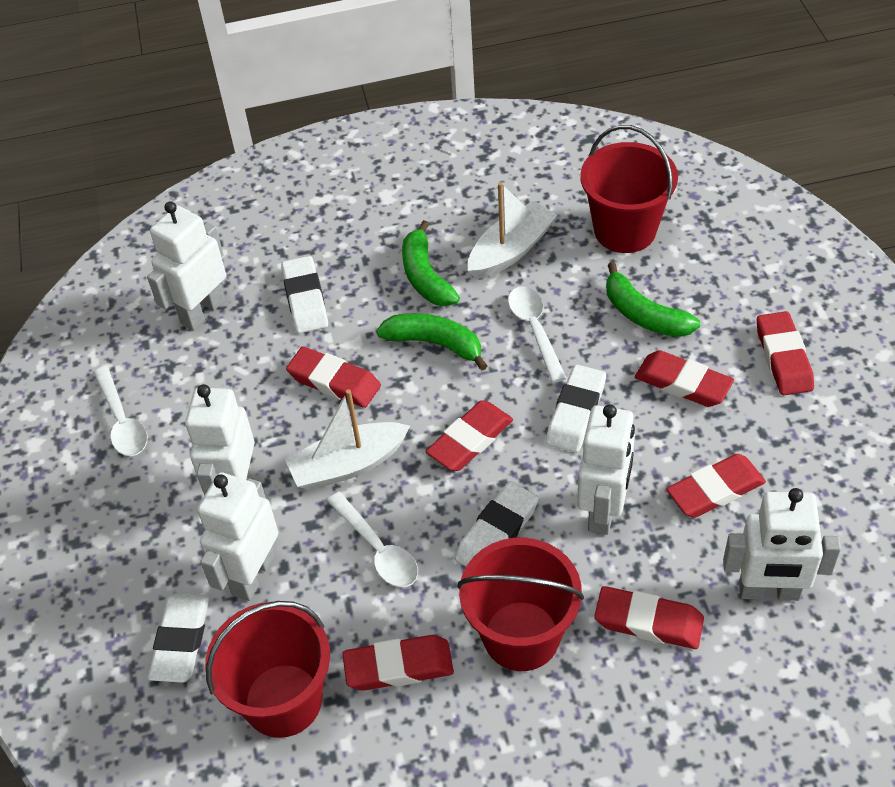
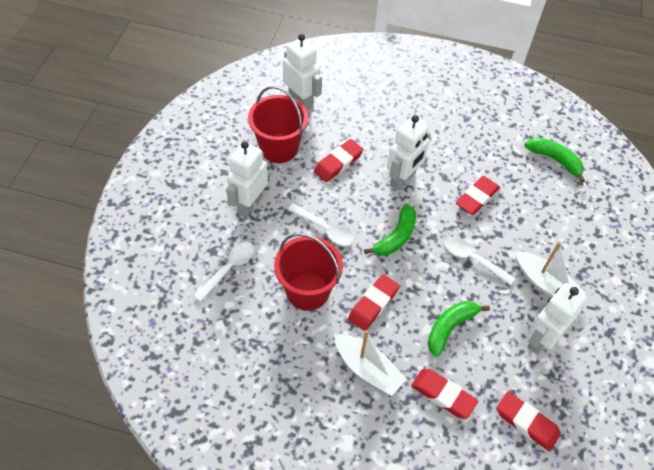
red bucket: 3 -> 2
red eraser: 7 -> 5
white eraser: 4 -> 0
white robot: 5 -> 4

